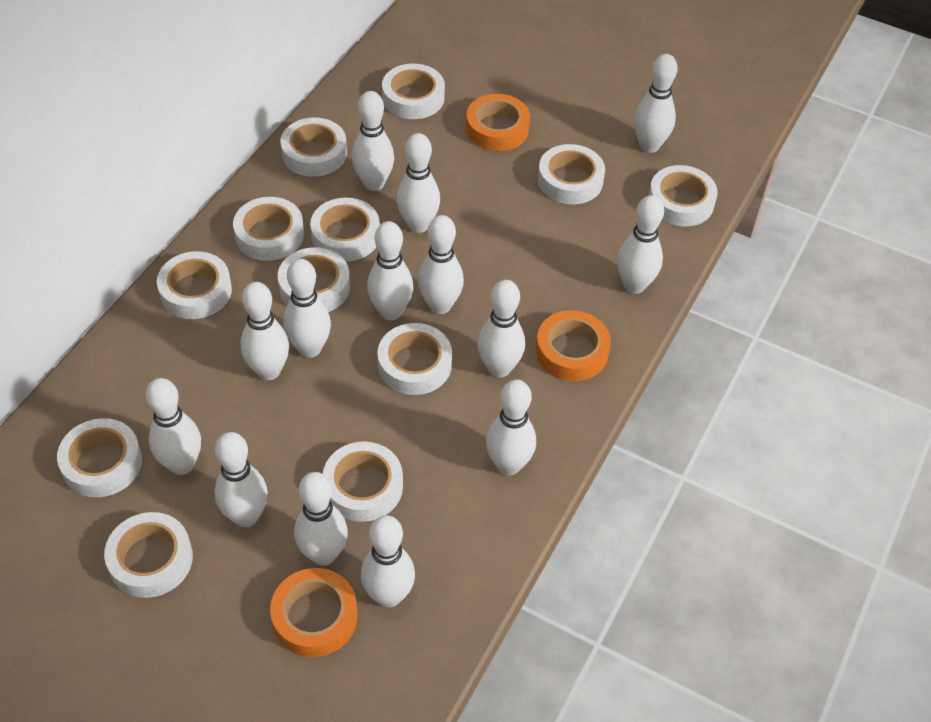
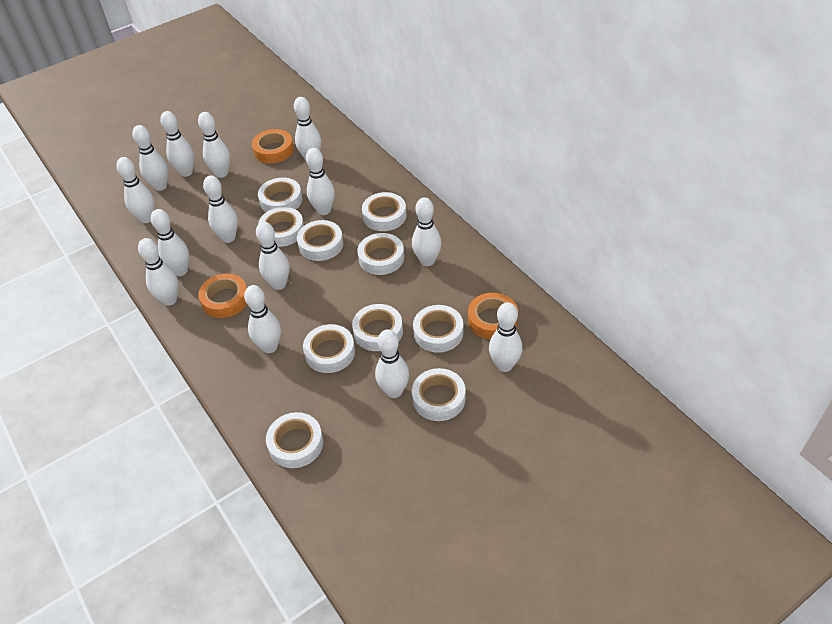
white tape: 12 -> 10

